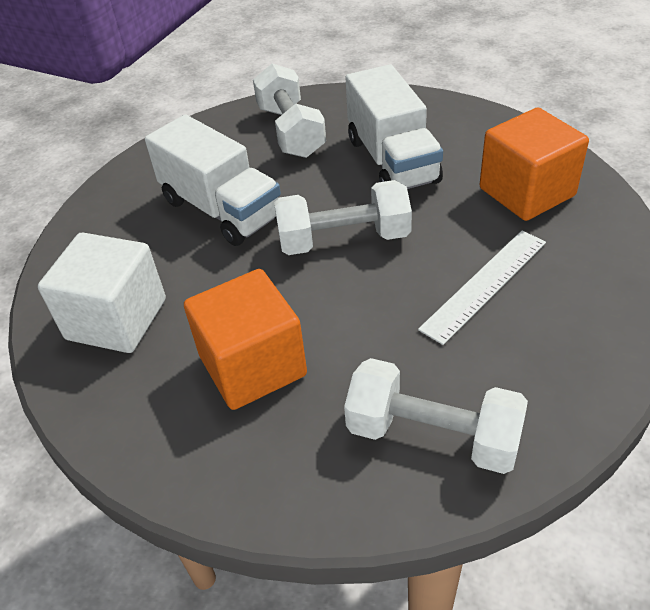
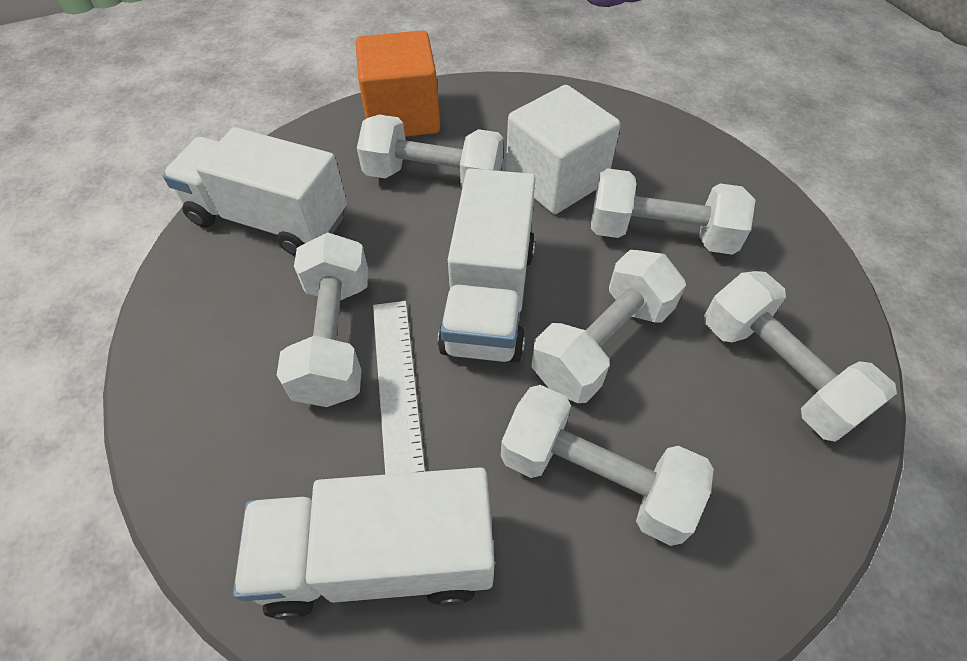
orange cube: 2 -> 1
white dumbbell: 3 -> 6
white truck: 2 -> 3

